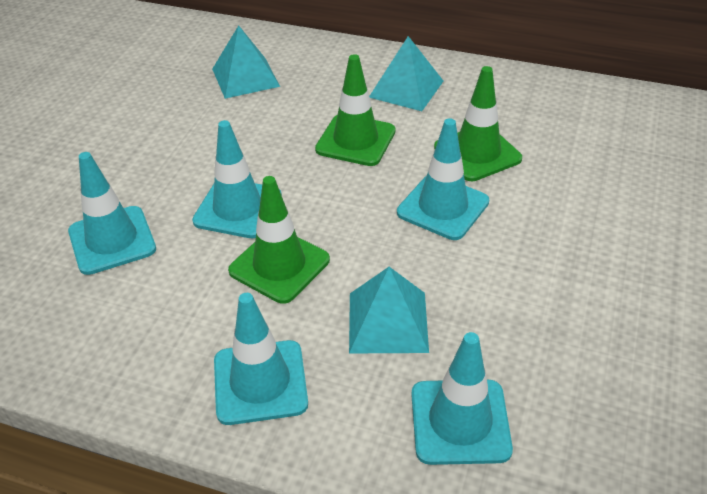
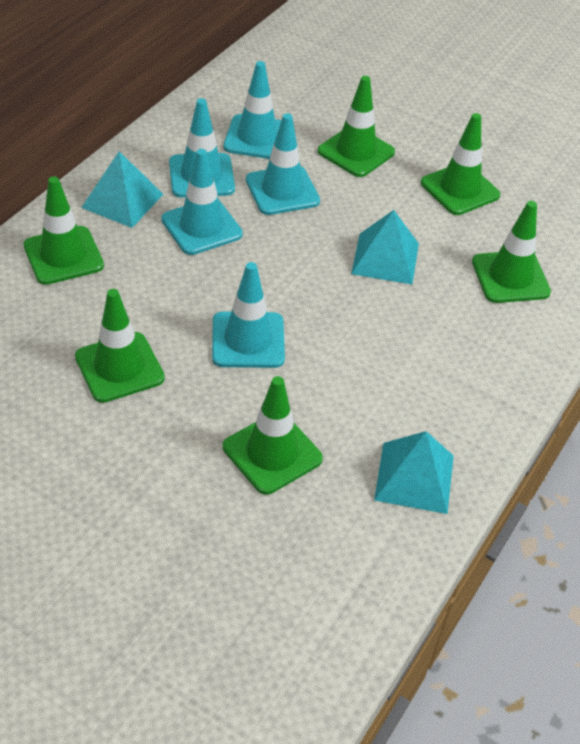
green traffic cone: 3 -> 6

